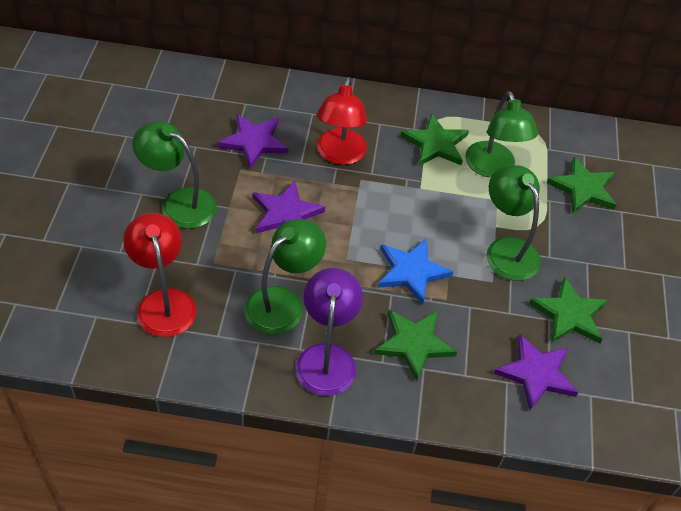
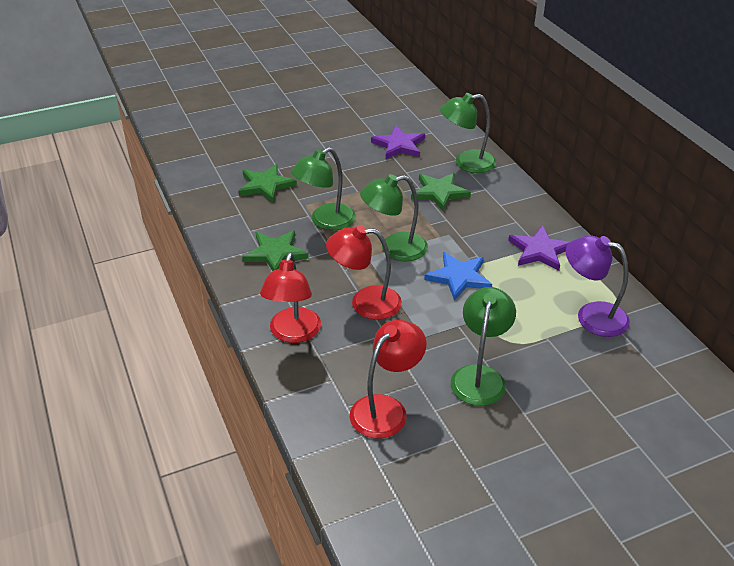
green star: 4 -> 3
purple star: 3 -> 2
red lamp: 2 -> 3

